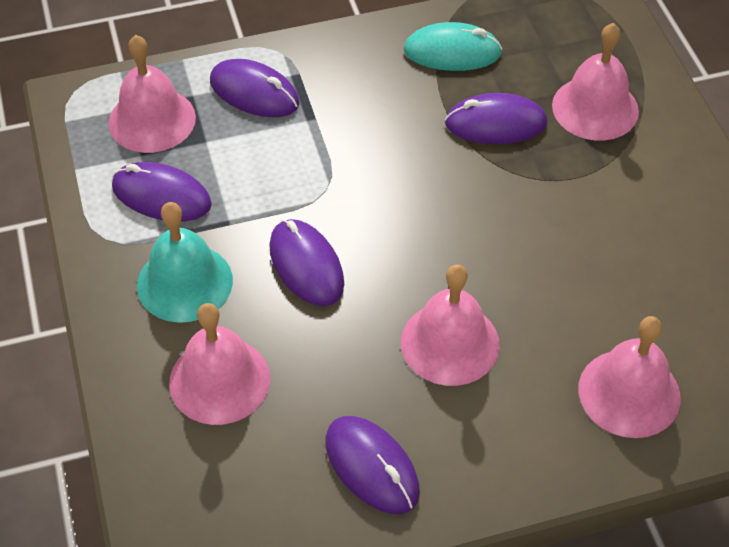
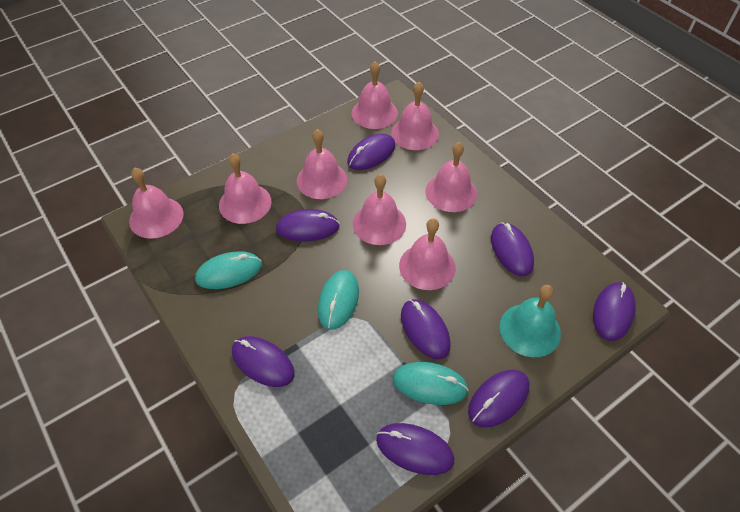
pink bell: 5 -> 8
purple mouse: 5 -> 8
turquoise mouse: 1 -> 3

